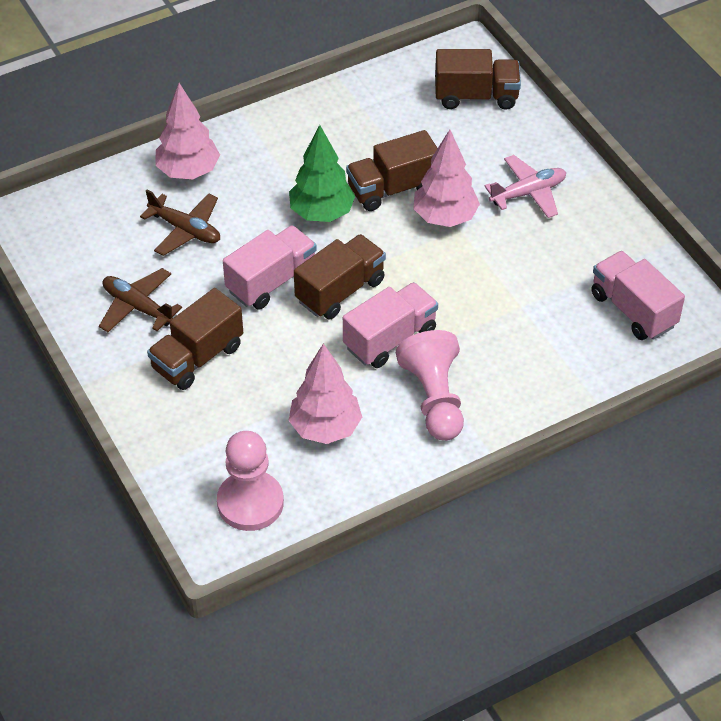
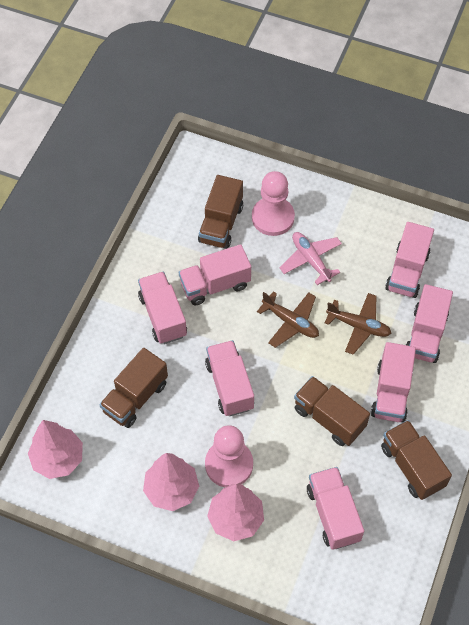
green tree: 1 -> 0
pink truck: 3 -> 7

